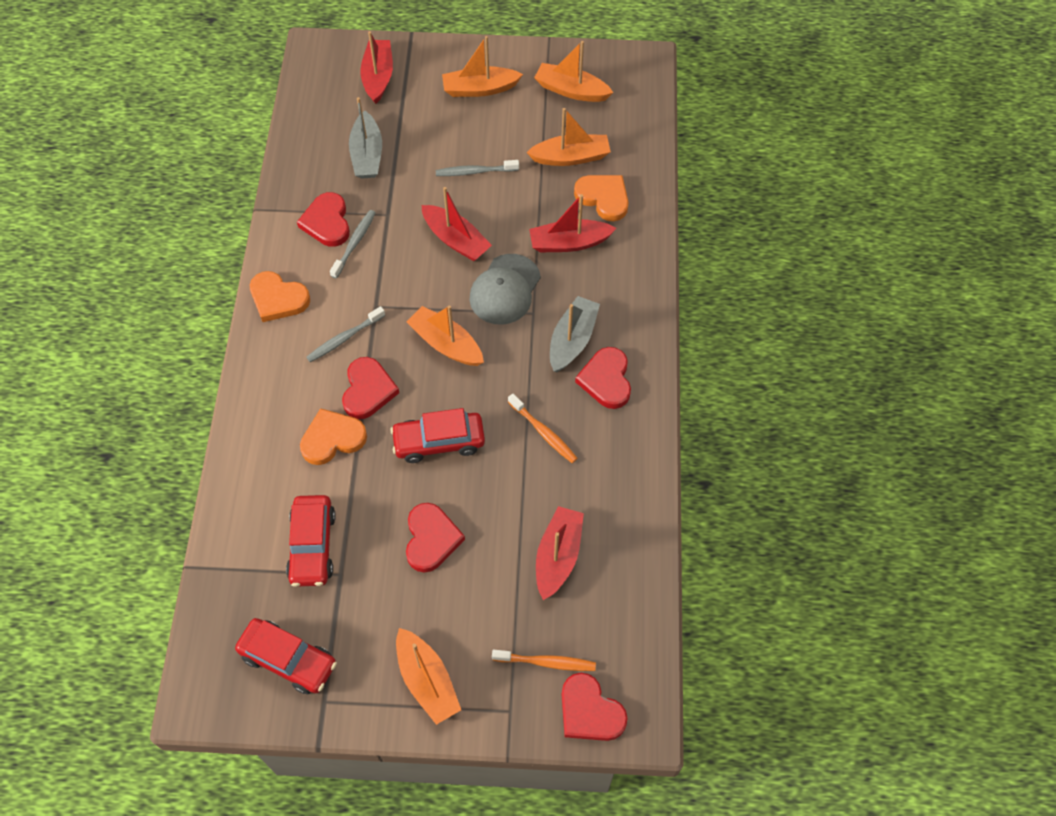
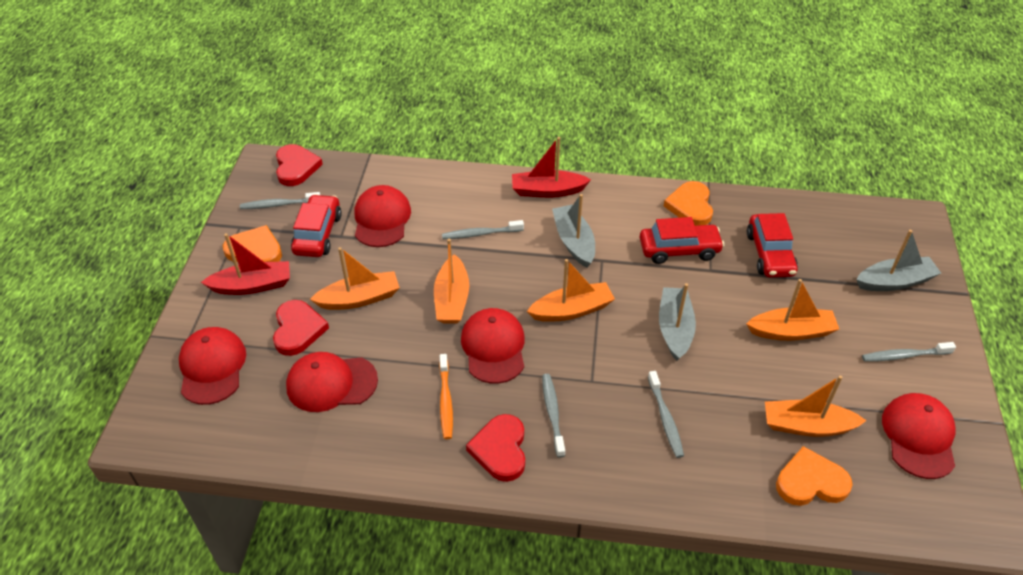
grey boat: 2 -> 3
grey cap: 1 -> 0
grey toothbrush: 3 -> 5
orange toothbrush: 2 -> 1
red boat: 4 -> 2
red cap: 0 -> 5
red heart: 5 -> 3

